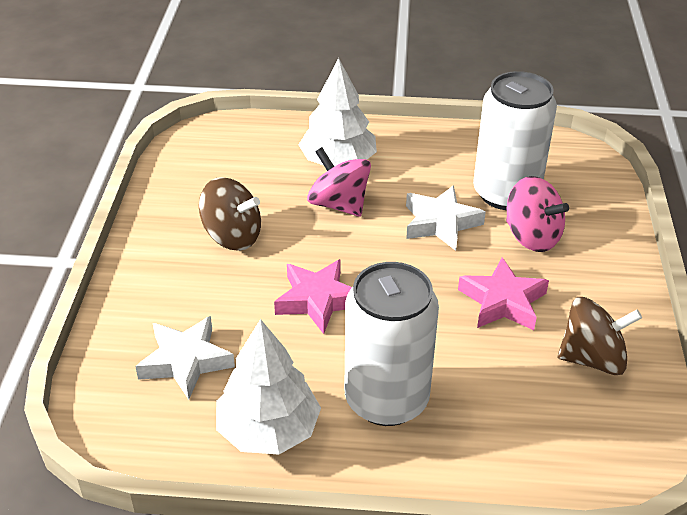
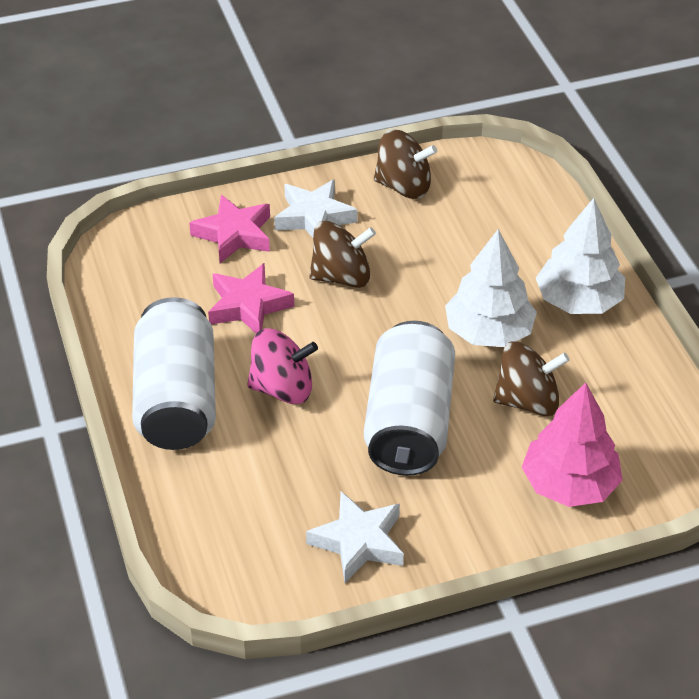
brown spinning top: 2 -> 3
pink spinning top: 2 -> 1
pink tree: 0 -> 1

